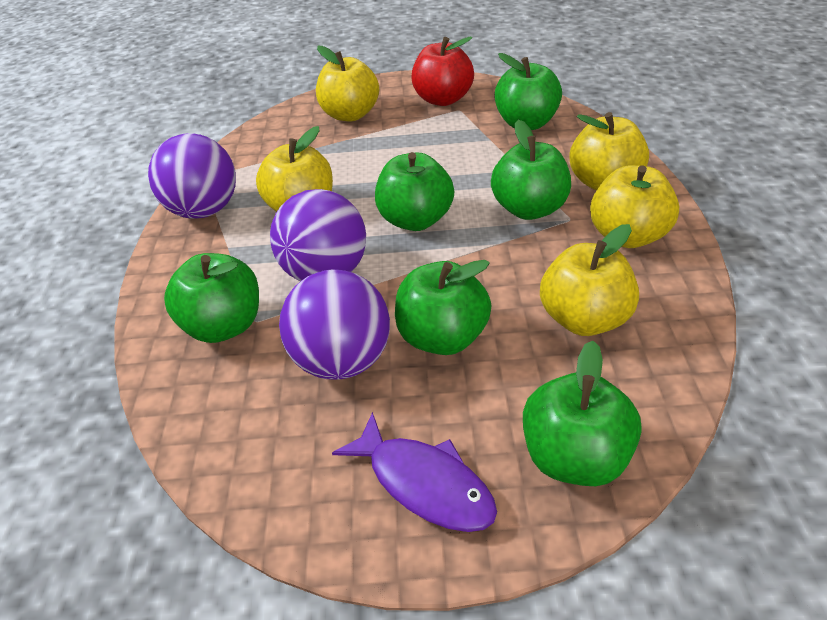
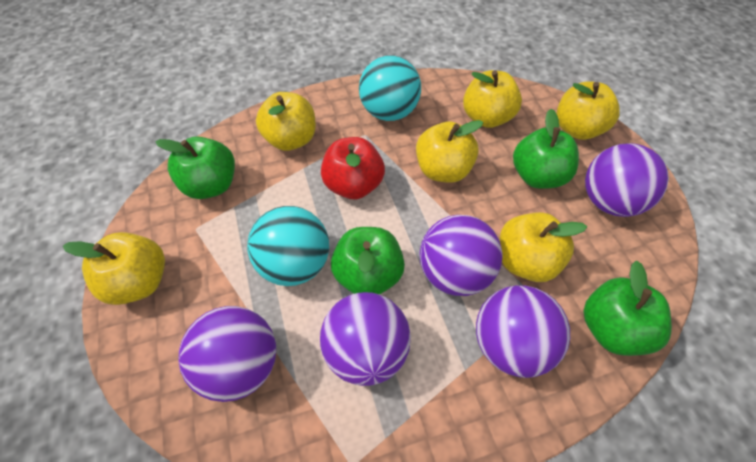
green apple: 6 -> 4
purple ball: 3 -> 5
purple fish: 1 -> 0
turquoise ball: 0 -> 2
yellow apple: 5 -> 6

